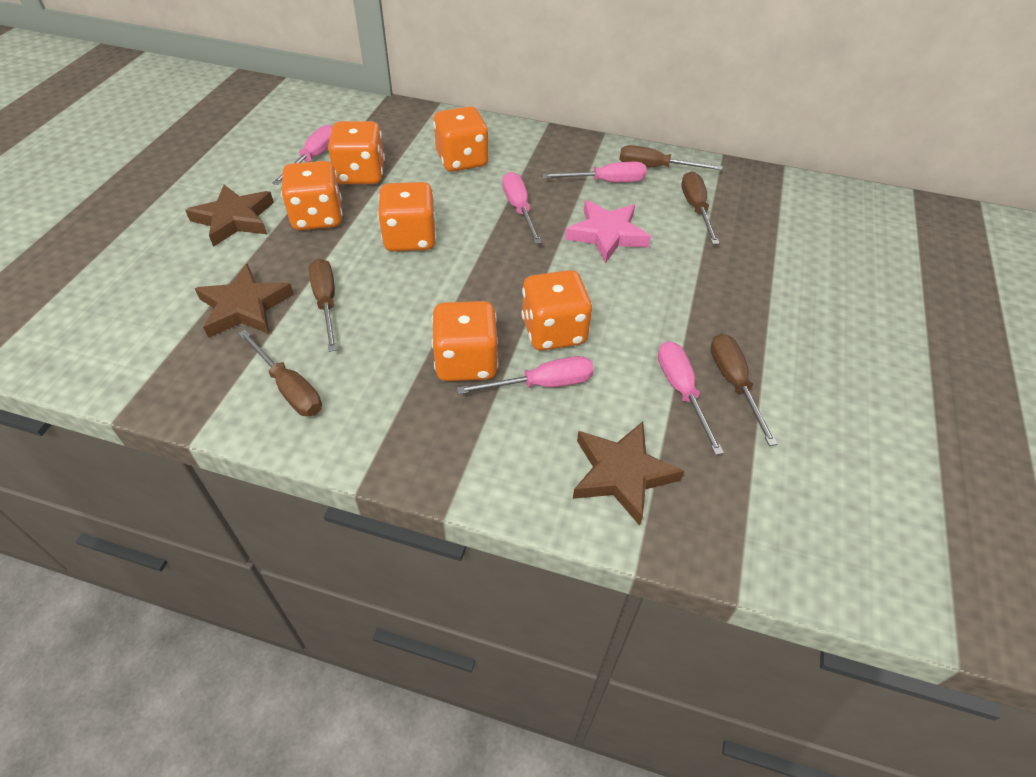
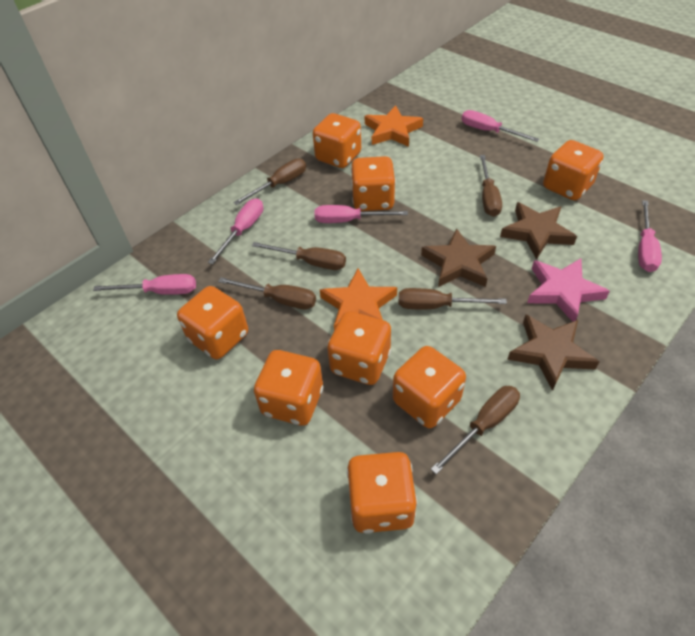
brown screwdriver: 5 -> 6
orange dice: 6 -> 8
orange star: 0 -> 2

